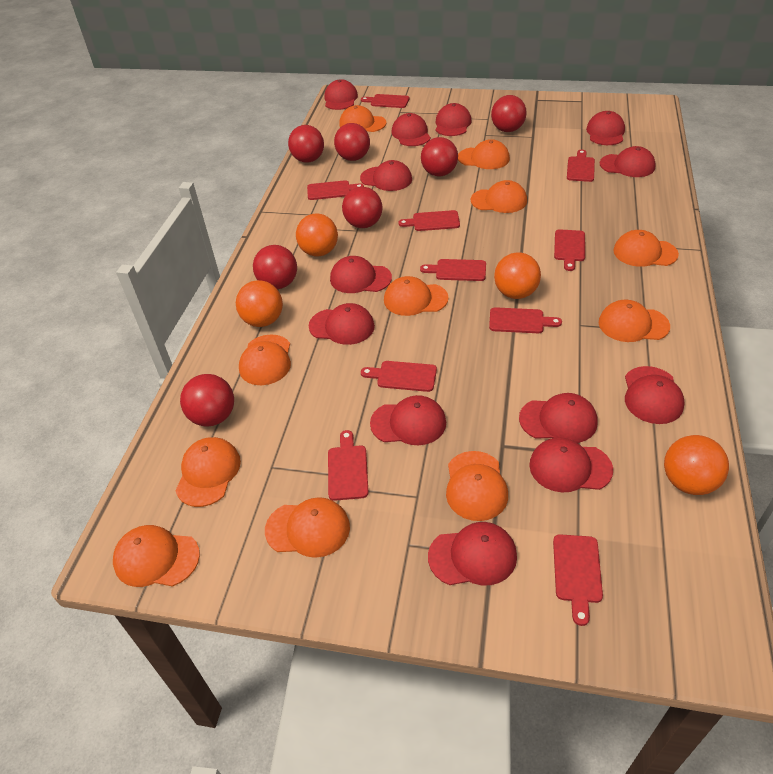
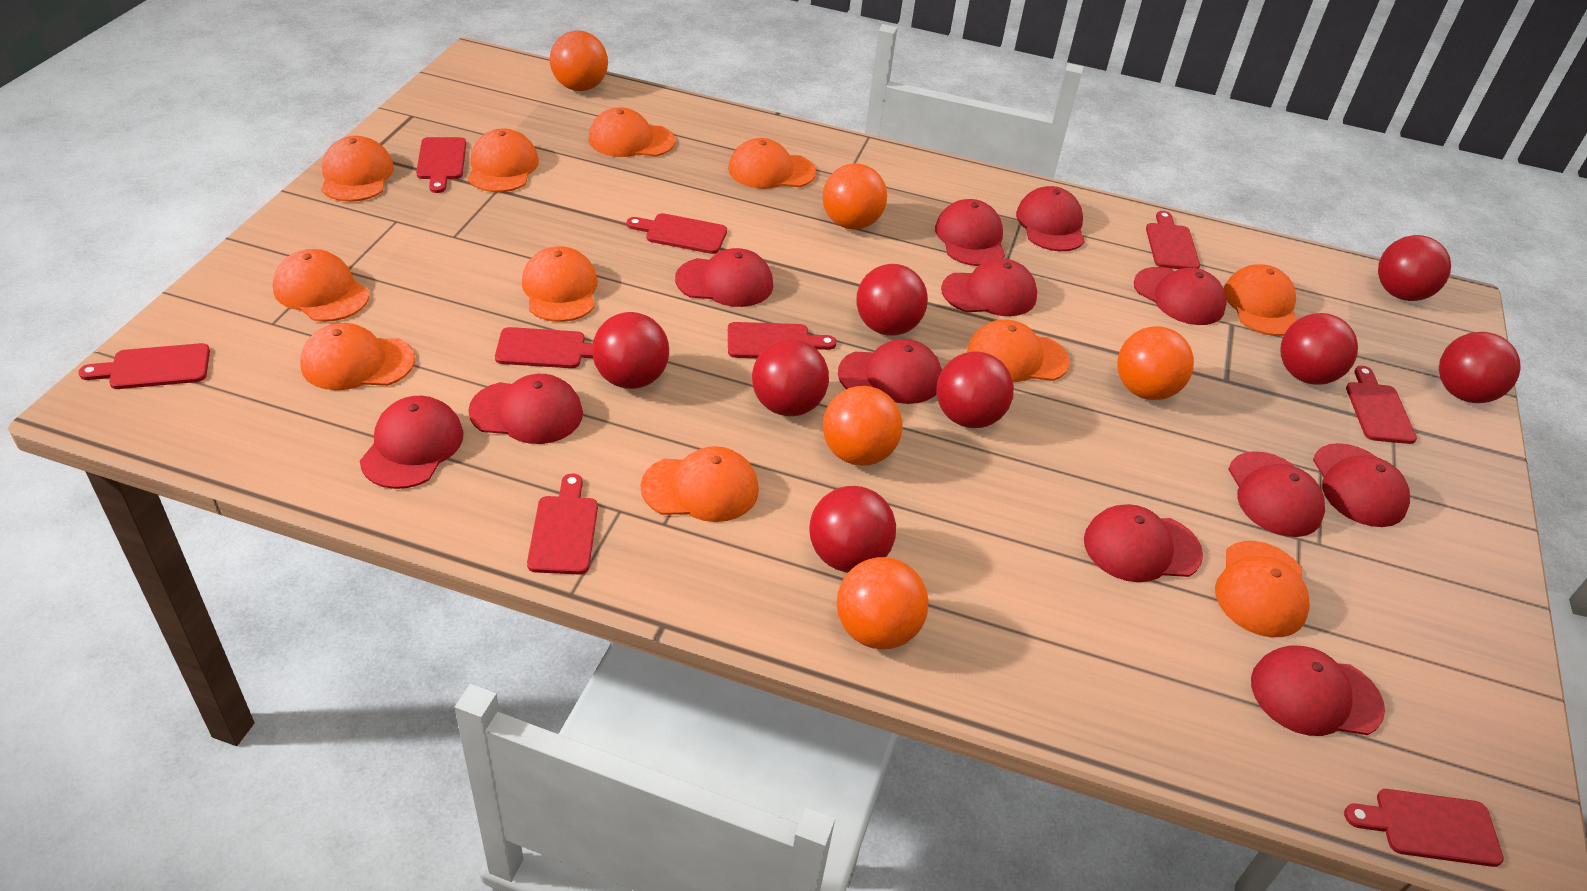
orange ball: 4 -> 5
red ball: 7 -> 8
red cap: 13 -> 12
red cutting board: 10 -> 9

